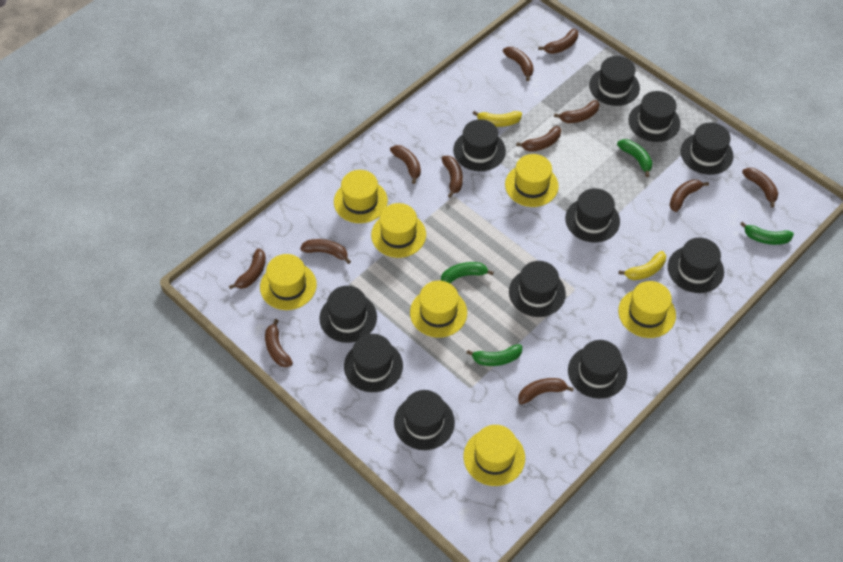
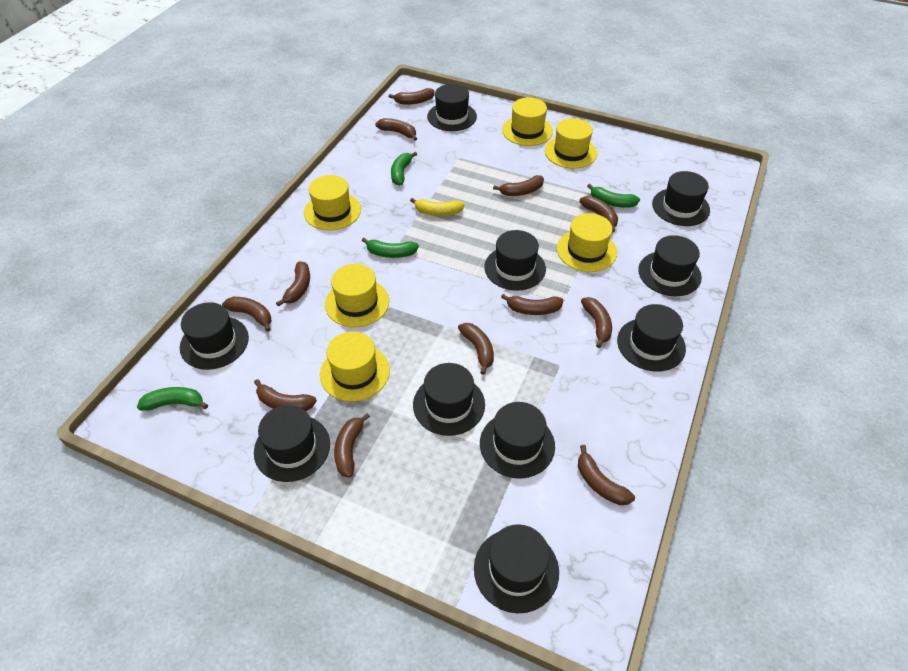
black hat: 11 -> 10
yellow banana: 2 -> 1
yellow hat: 7 -> 6

